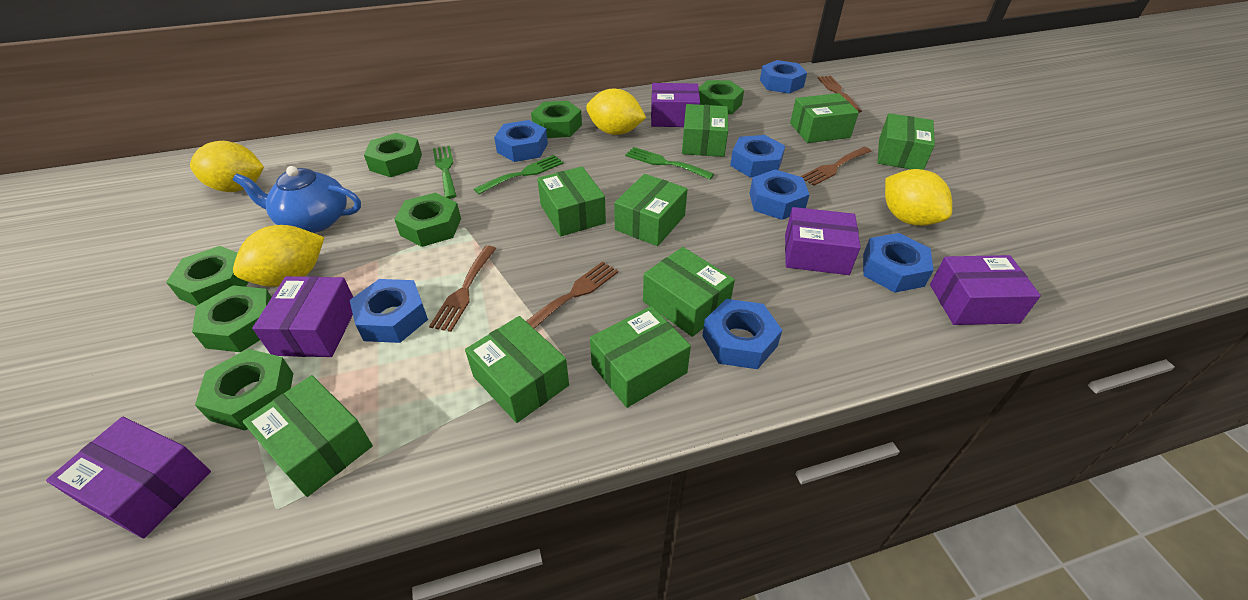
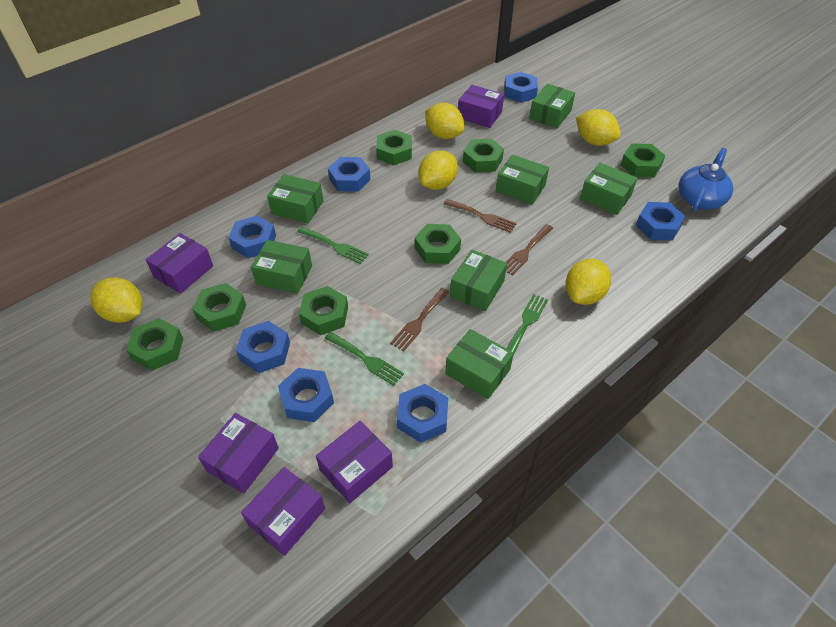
brown fork: 4 -> 3
green box: 9 -> 7
yellow lemon: 4 -> 5

